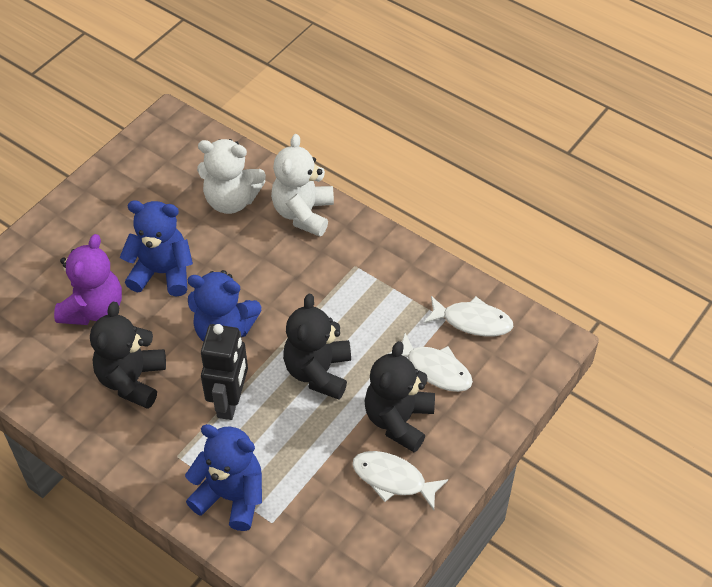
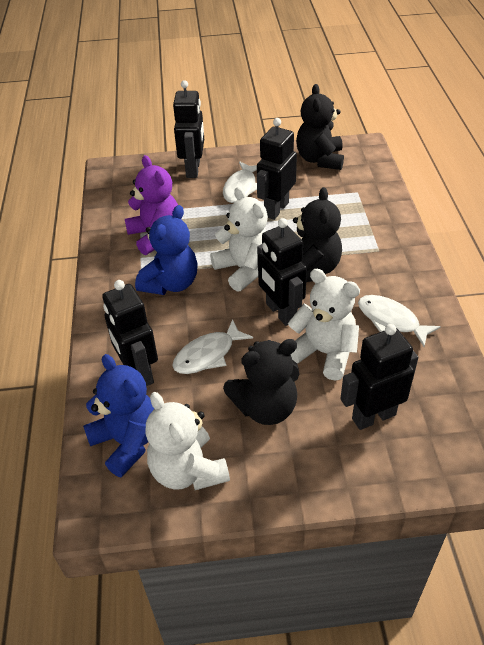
black robot: 1 -> 5
blue teddy bear: 3 -> 2
white teddy bear: 2 -> 3

